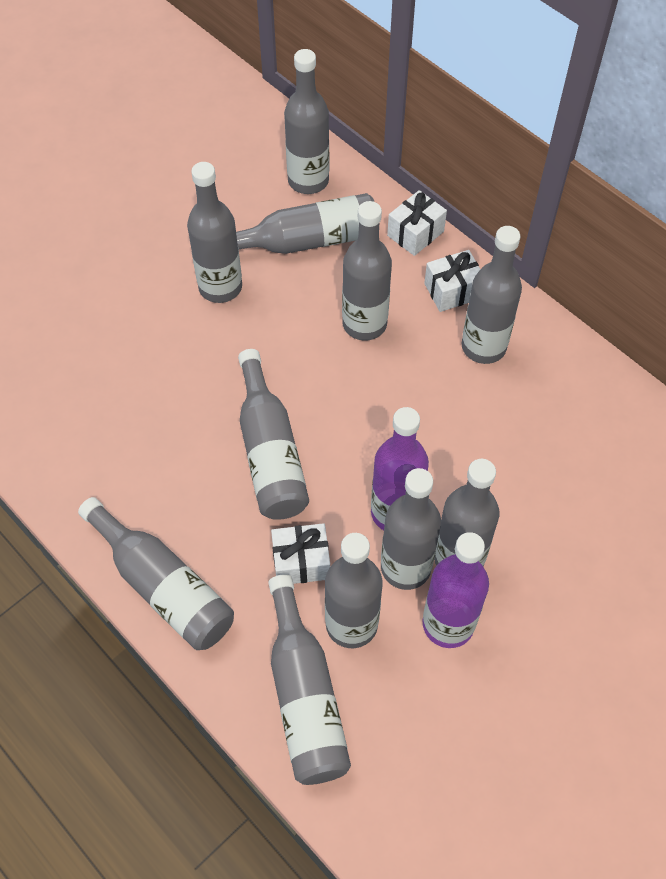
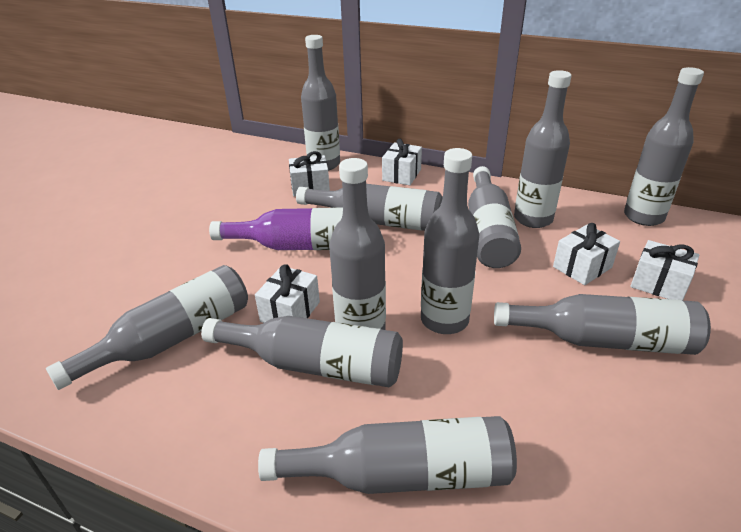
purple bottle: 2 -> 1
white gift: 3 -> 5

